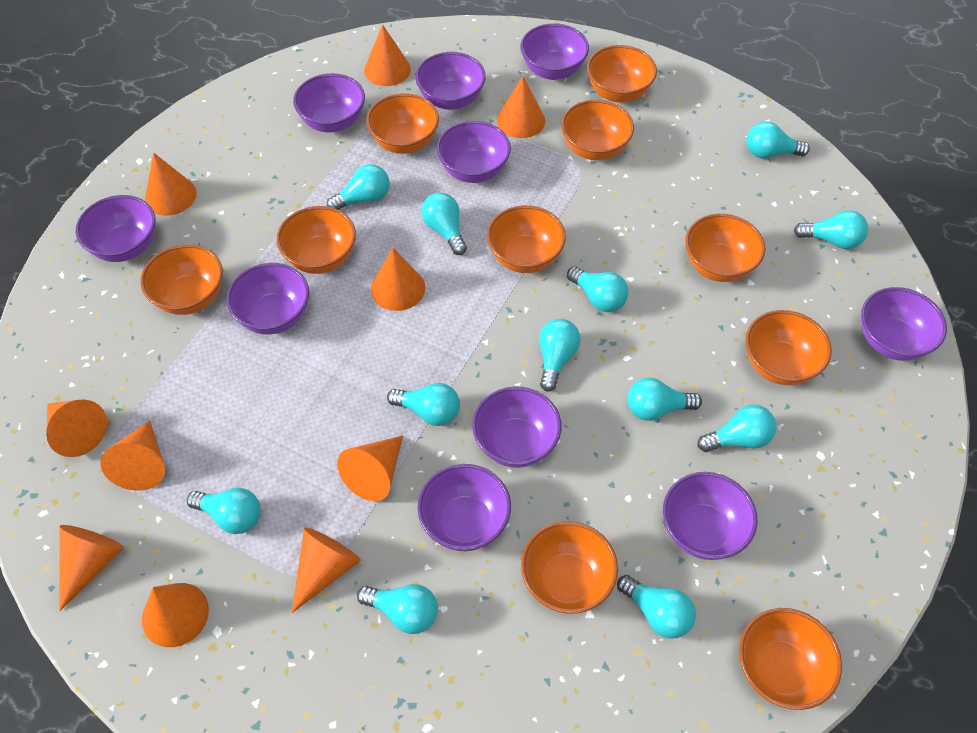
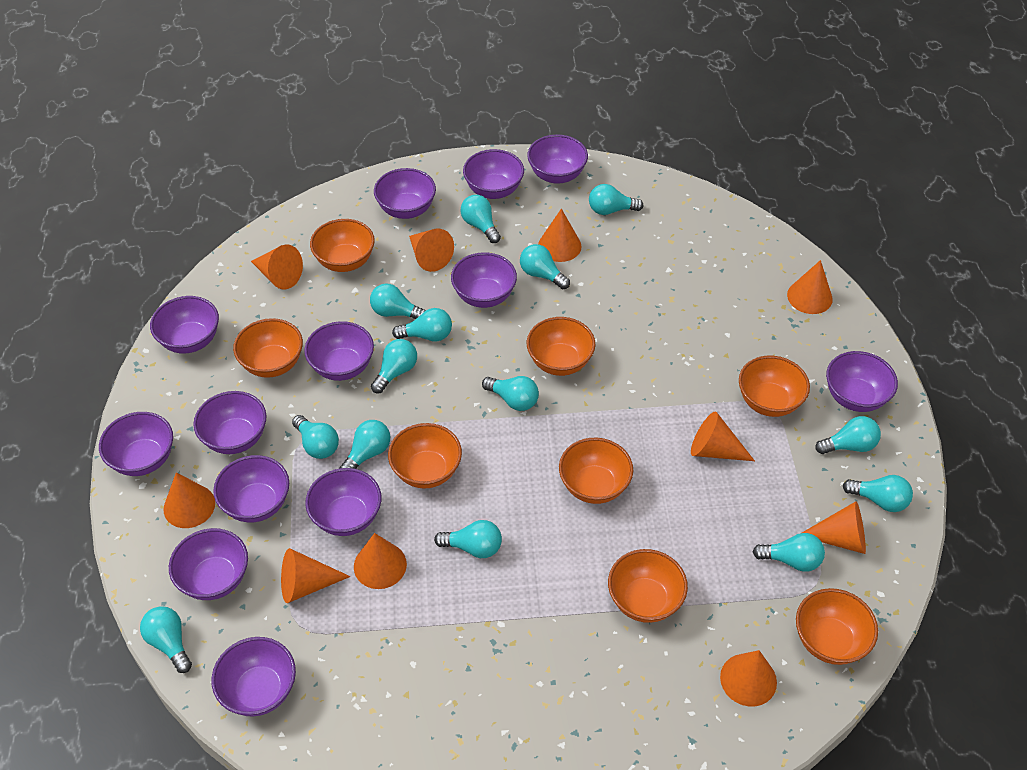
orange bowl: 10 -> 8
purple bowl: 10 -> 13
turquoise light bulb: 12 -> 14

